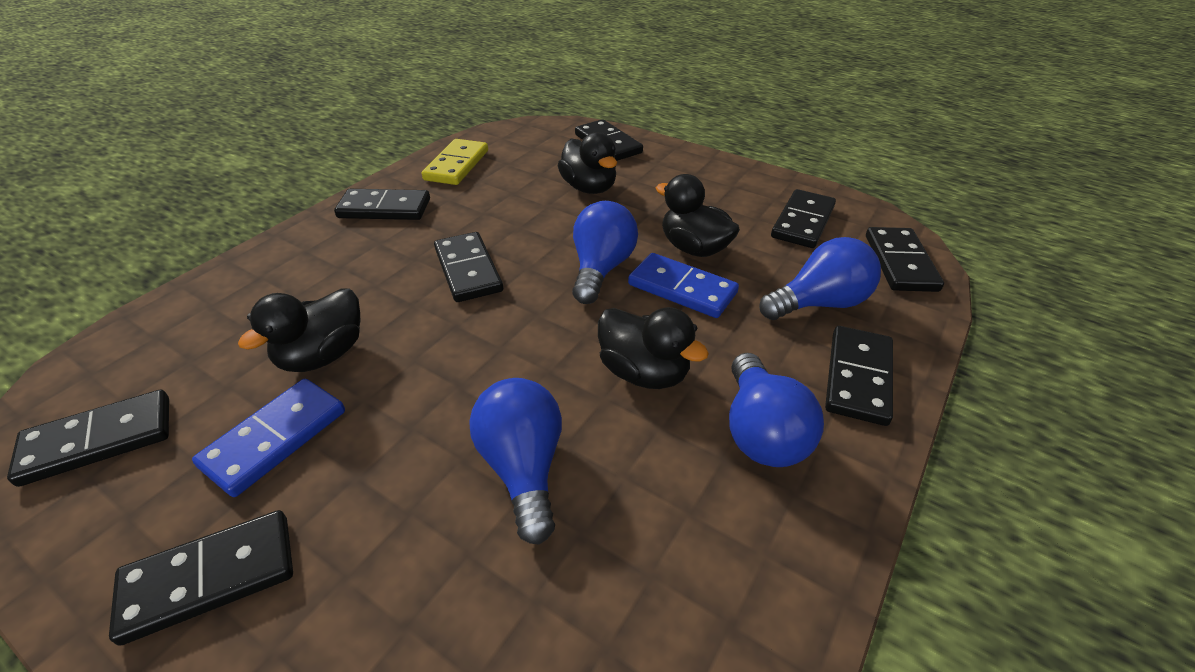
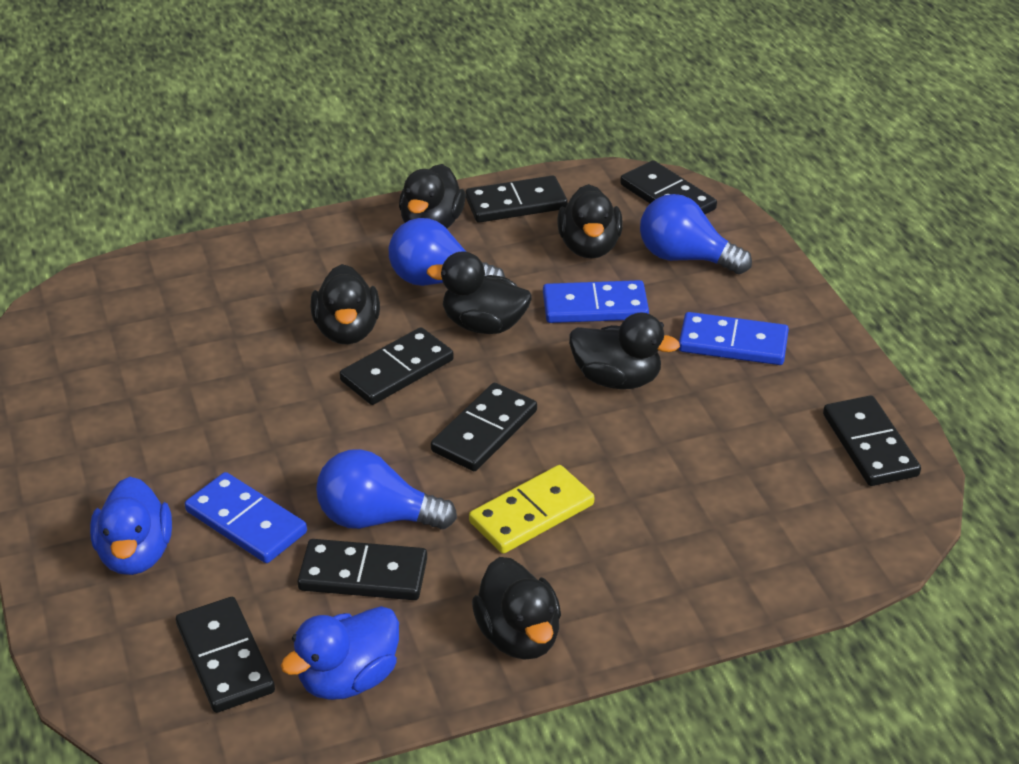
black domino: 8 -> 7
black duck: 4 -> 6
blue domino: 2 -> 3
blue duck: 0 -> 2
blue light bulb: 4 -> 3

